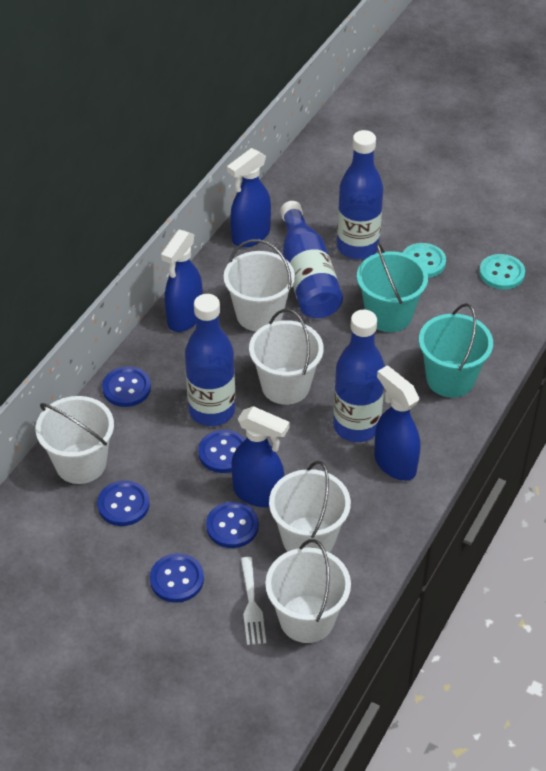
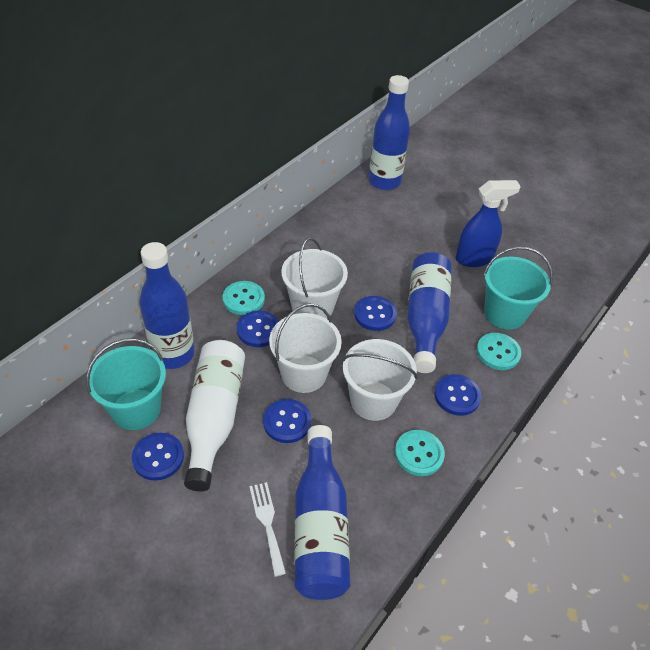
blue spray bottle: 4 -> 1
turquoise button: 2 -> 3
white bottle: 0 -> 1
white bucket: 5 -> 3

